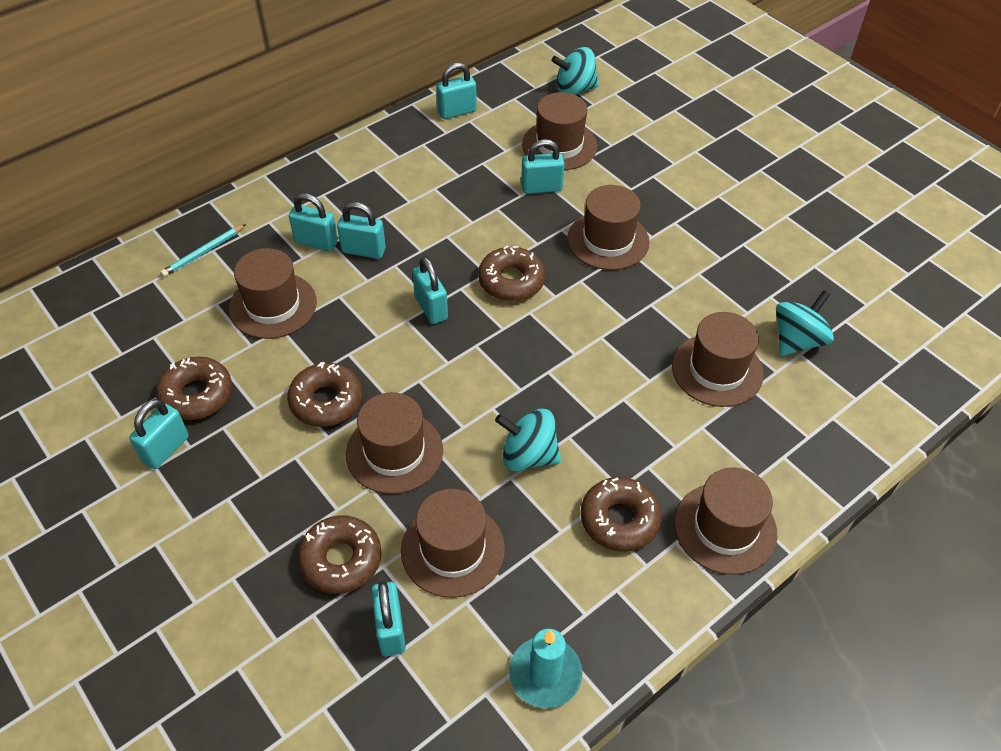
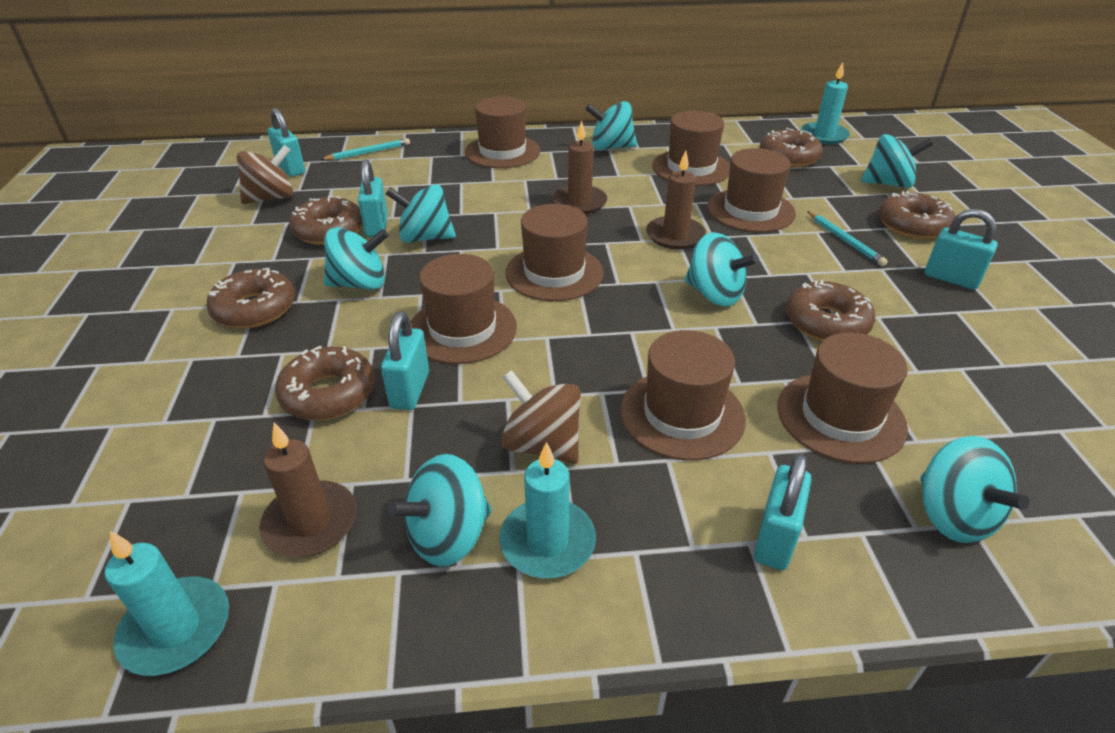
brown candle: 0 -> 3
brown donut: 5 -> 6
brown spinning top: 0 -> 2
turquoise candle: 1 -> 3
turquoise padlock: 7 -> 5
turquoise pencil: 1 -> 2
turquoise spinning top: 3 -> 7

